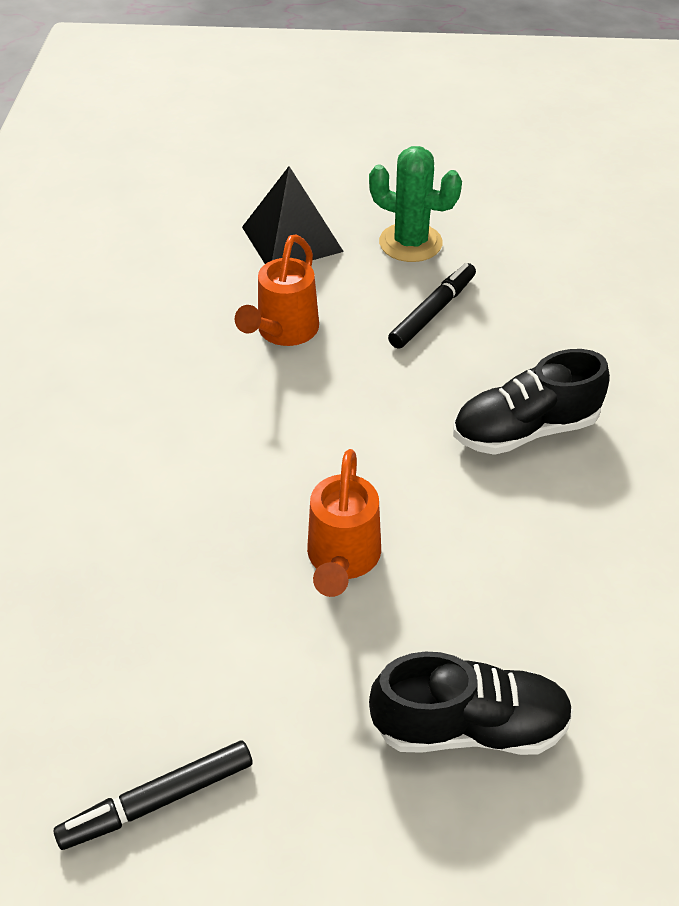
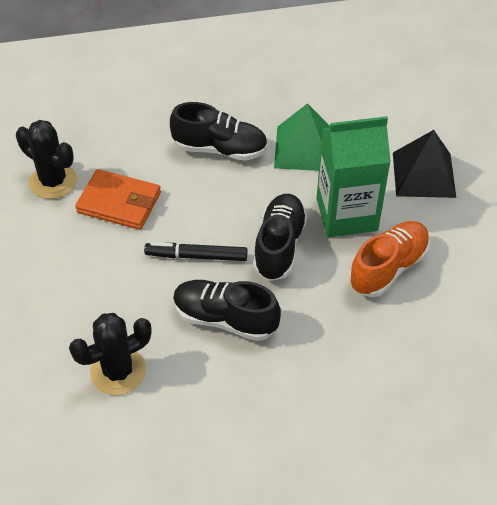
black cactus: 0 -> 2
black marker: 2 -> 1
black shoe: 2 -> 3
green cactus: 1 -> 0
green carton: 0 -> 1
green pyramid: 0 -> 1
orange shoe: 0 -> 1
orange wallet: 0 -> 1
orange watering can: 2 -> 0

